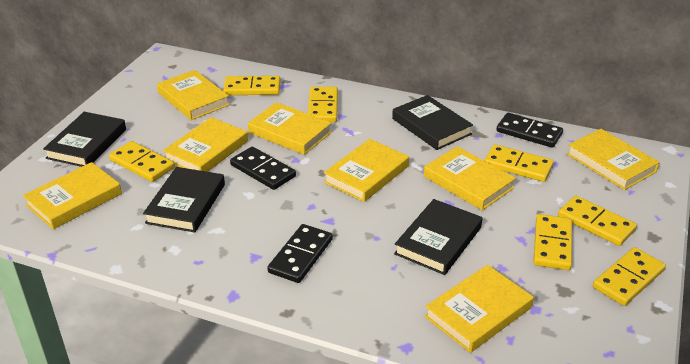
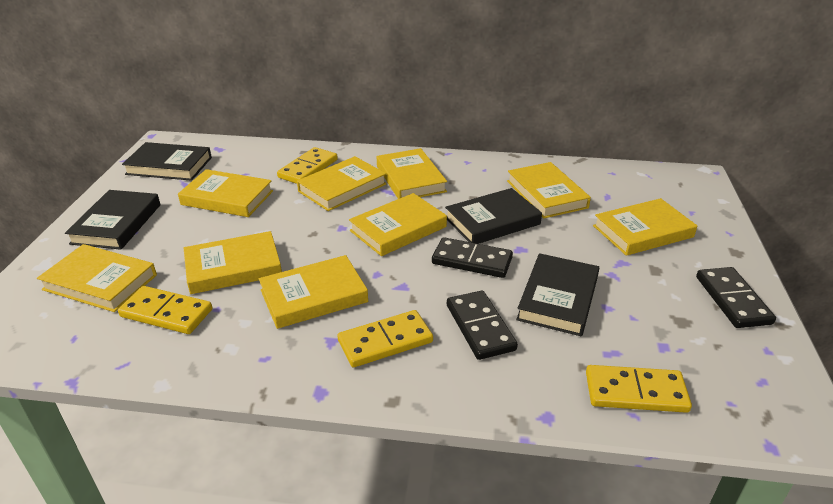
yellow book: 8 -> 9
yellow domino: 7 -> 4

